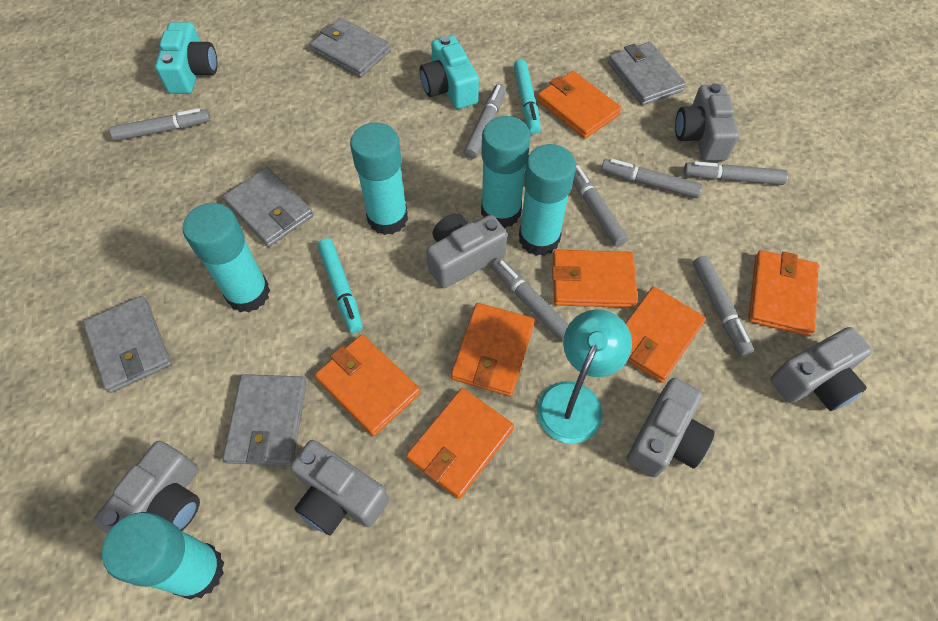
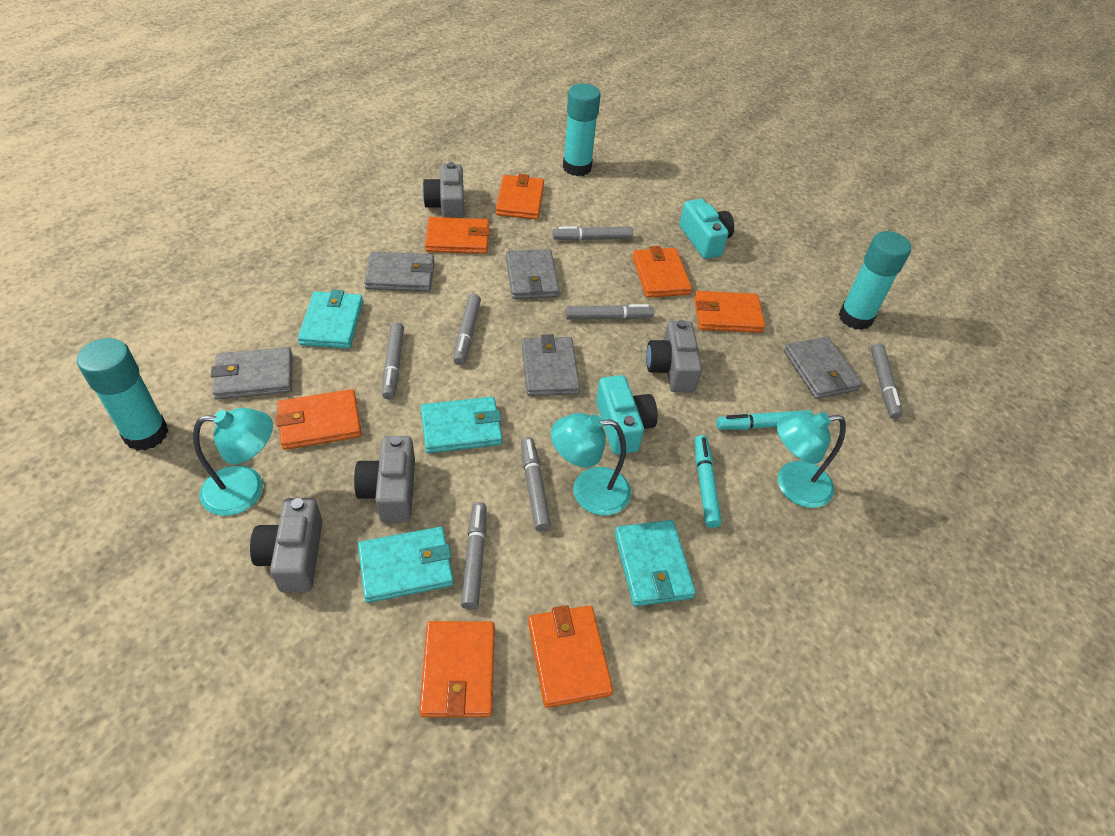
grey camera: 6 -> 4
turquoise glue stick: 5 -> 3
turquoise lamp: 1 -> 3
turquoise wallet: 0 -> 4

